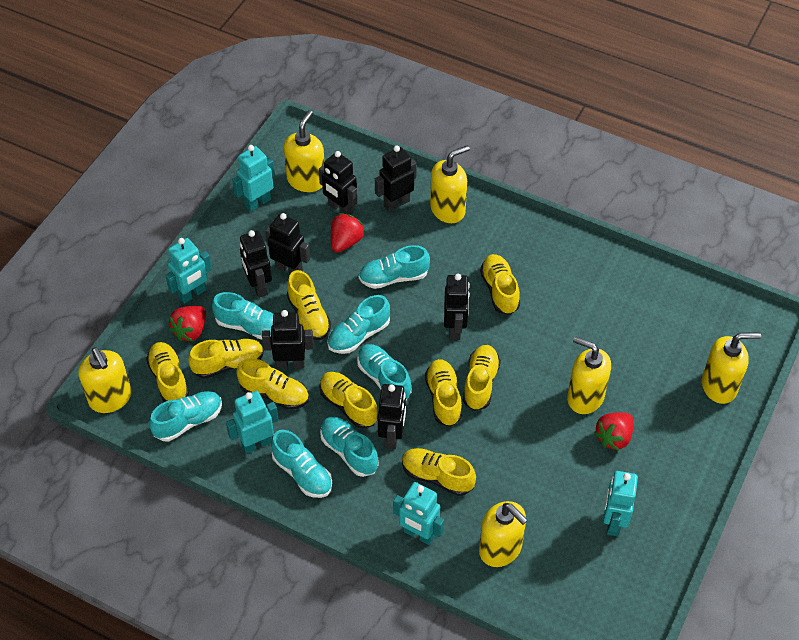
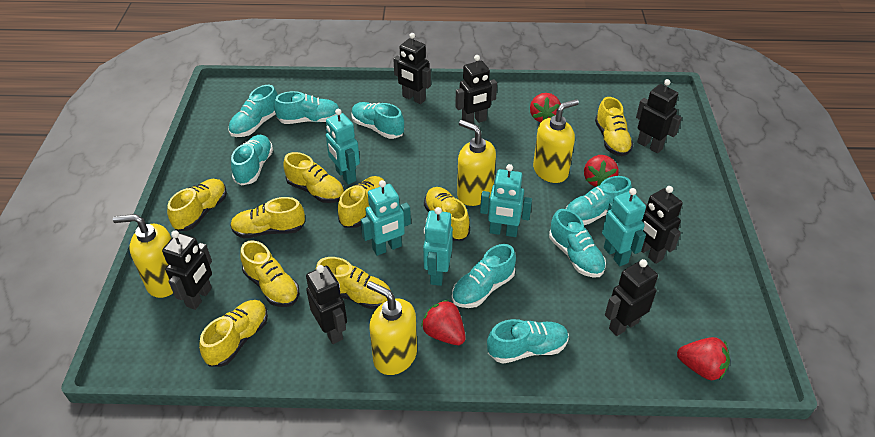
red strawberry: 3 -> 4
turquoise shoe: 7 -> 8
yellow soap dispenser: 6 -> 4

